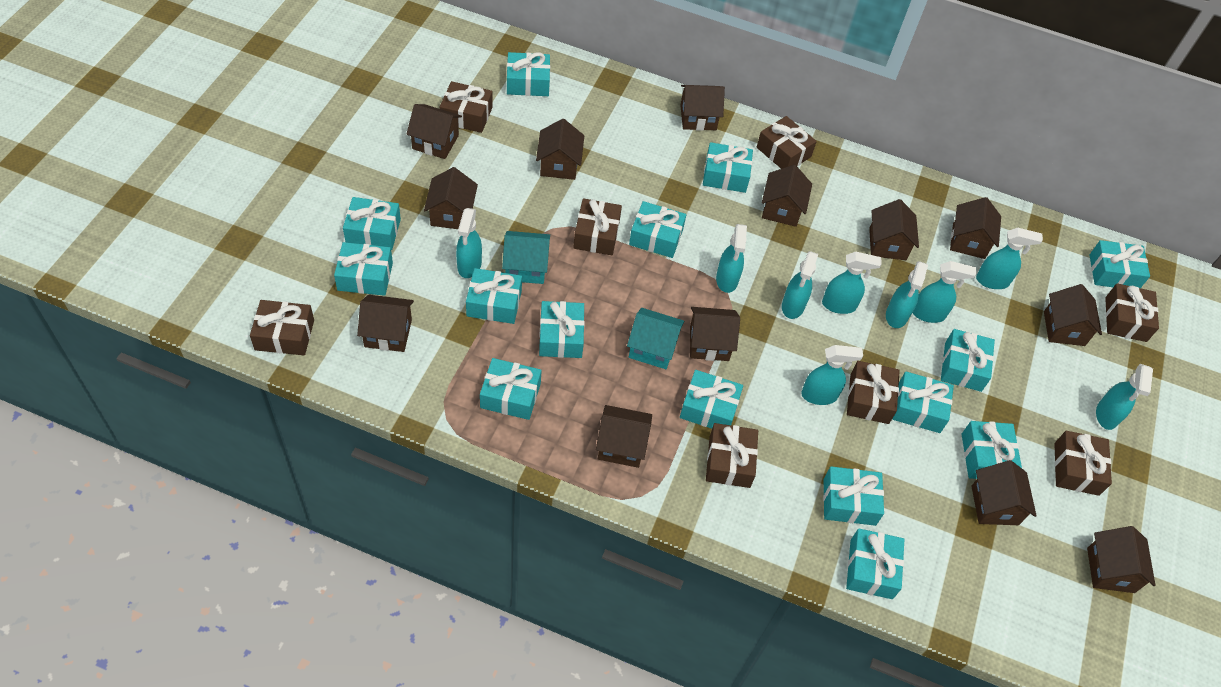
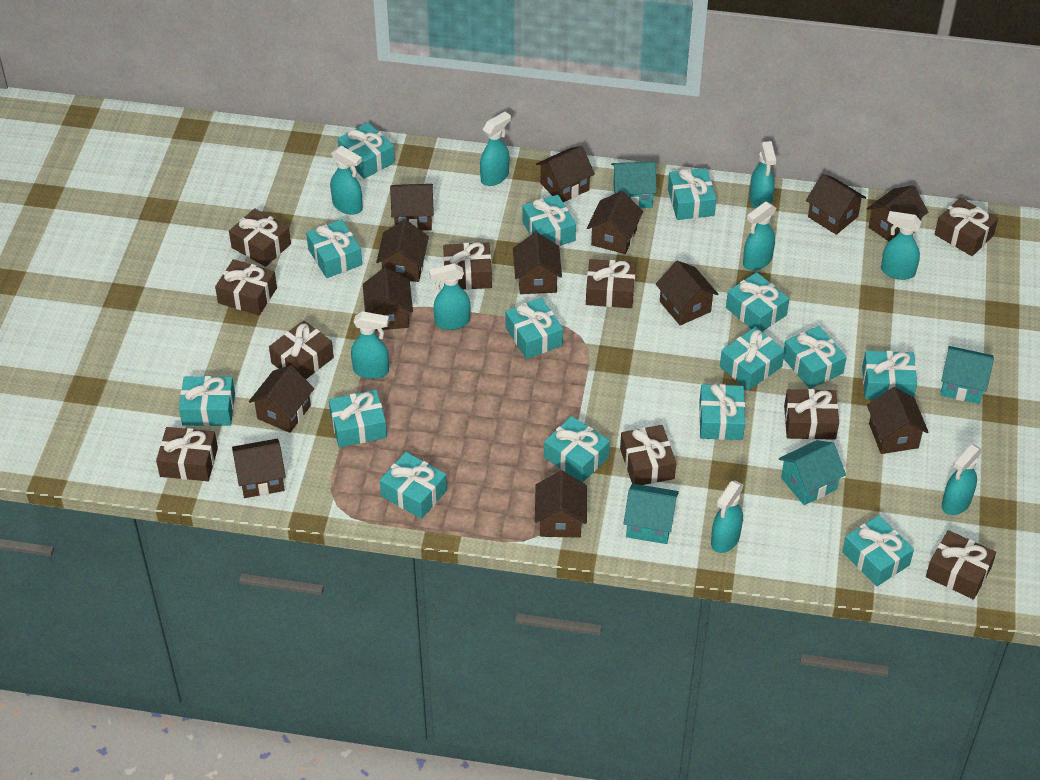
brown gift: 8 -> 10
turquoise house: 2 -> 4

